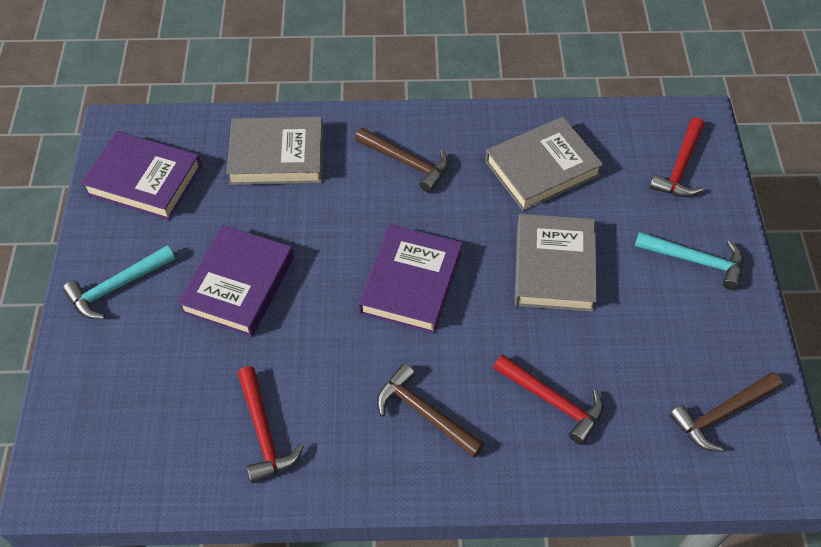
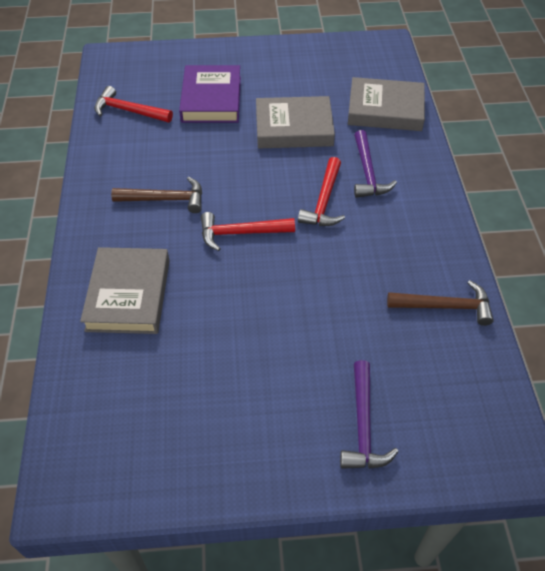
brown hammer: 3 -> 2
purple book: 3 -> 1
purple hammer: 0 -> 2
turquoise hammer: 2 -> 0

